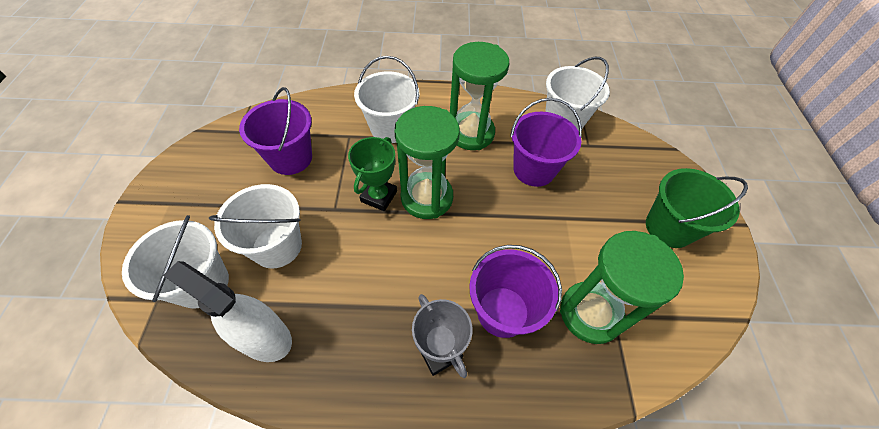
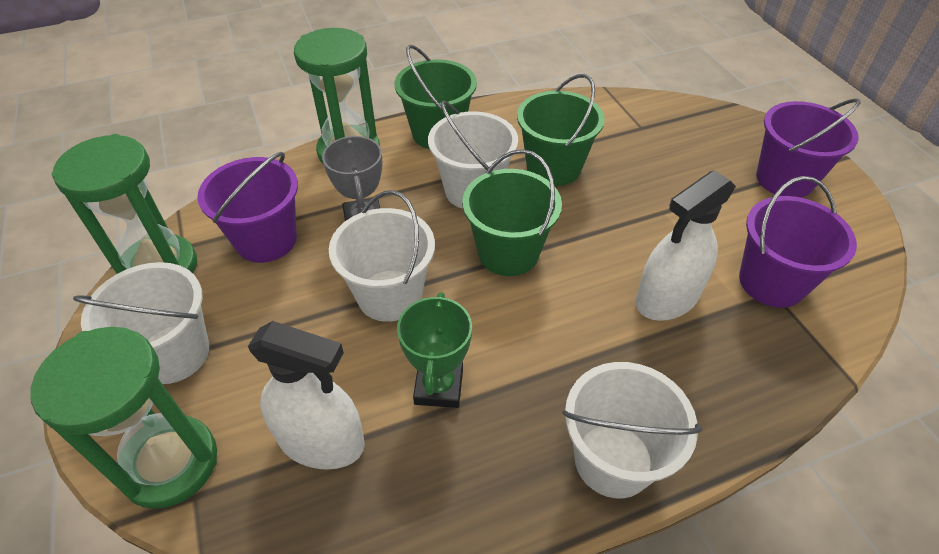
green bucket: 1 -> 3
white spray bottle: 1 -> 2

